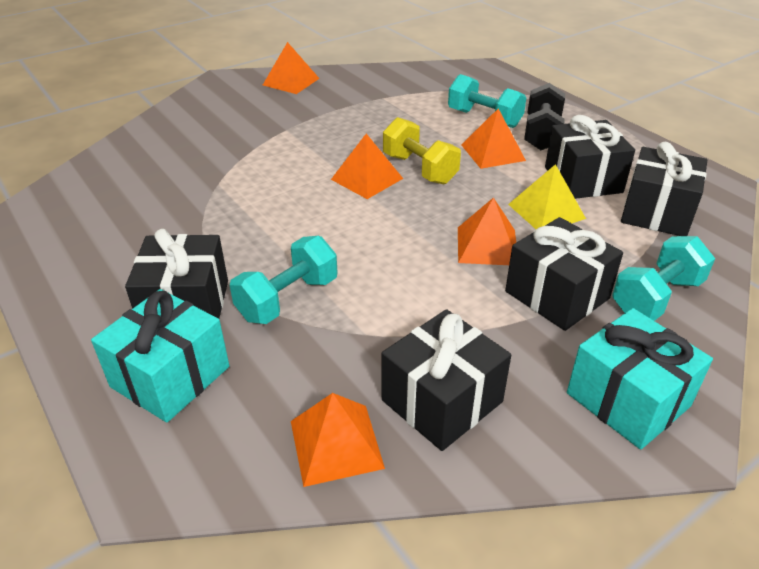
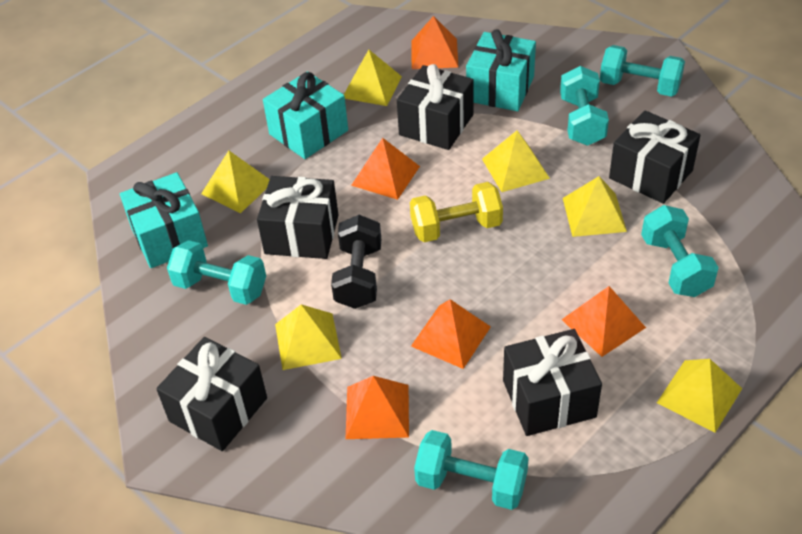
turquoise dumbbell: 3 -> 5
turquoise gift: 2 -> 3
yellow pyramid: 1 -> 6

